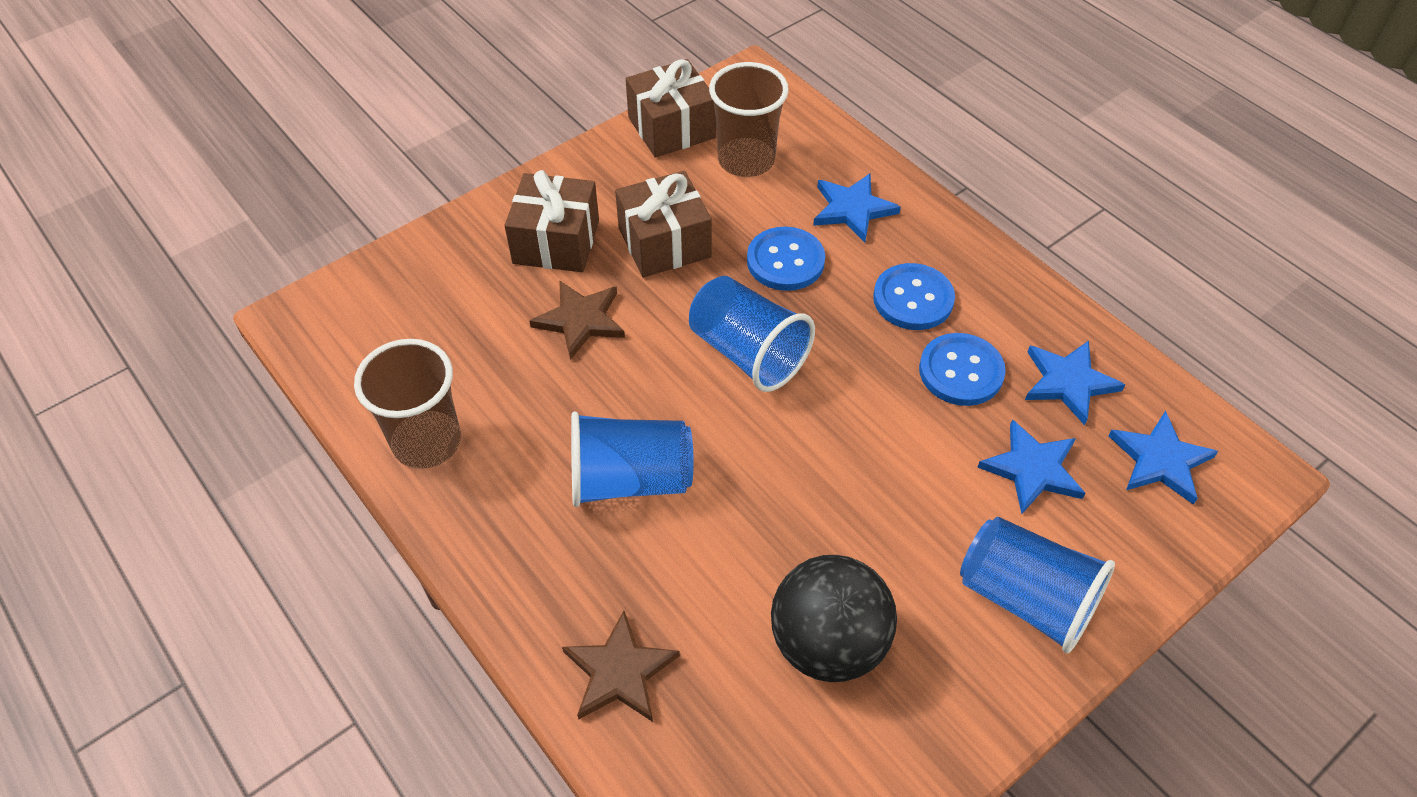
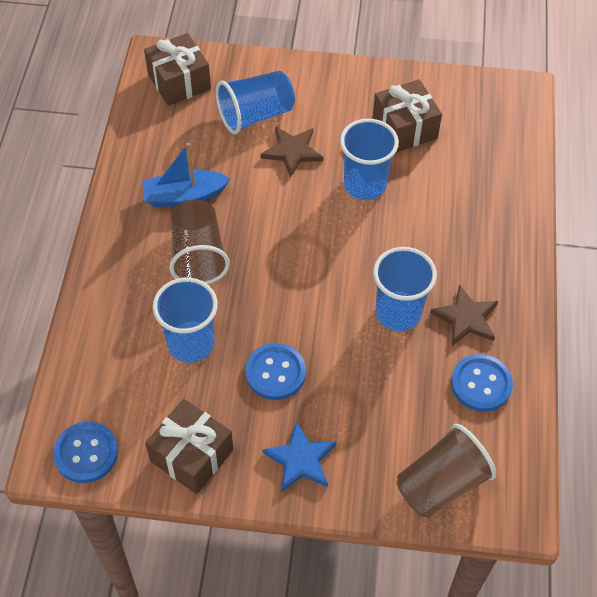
black ball: 1 -> 0
blue boat: 0 -> 1
blue cup: 3 -> 4
blue star: 4 -> 1

